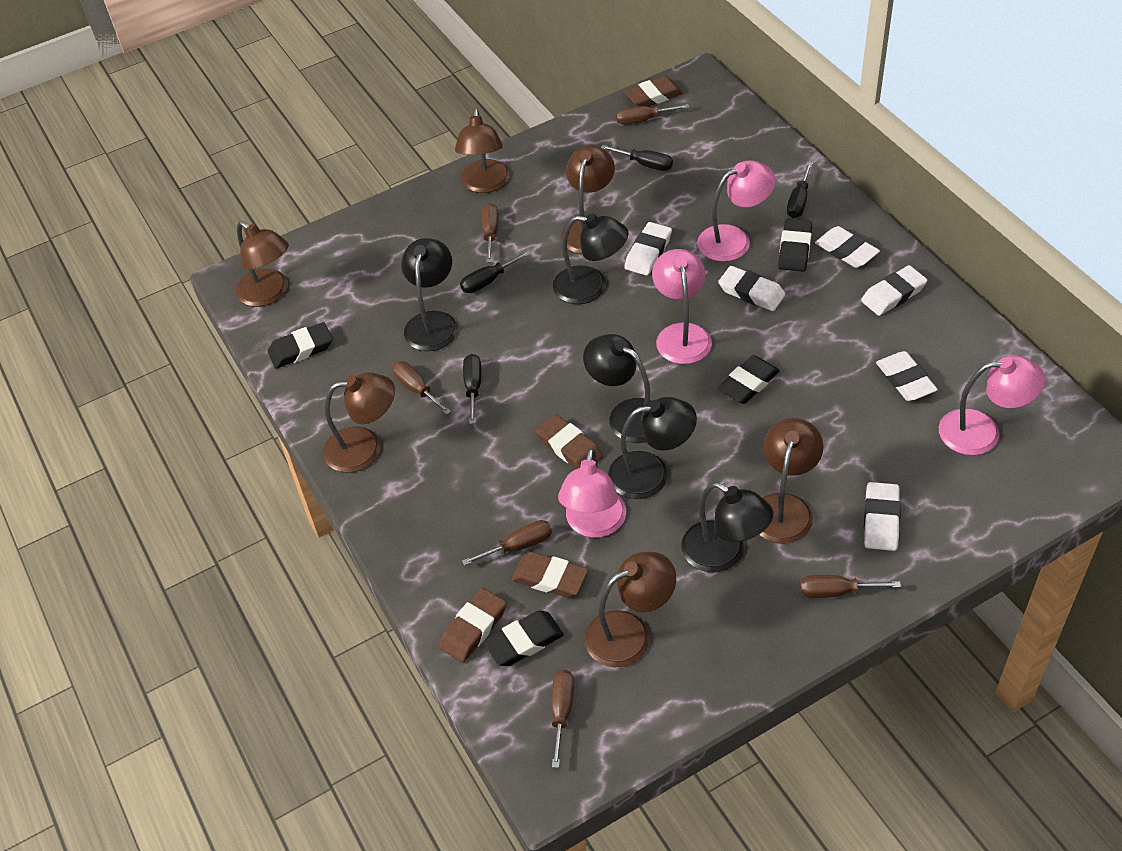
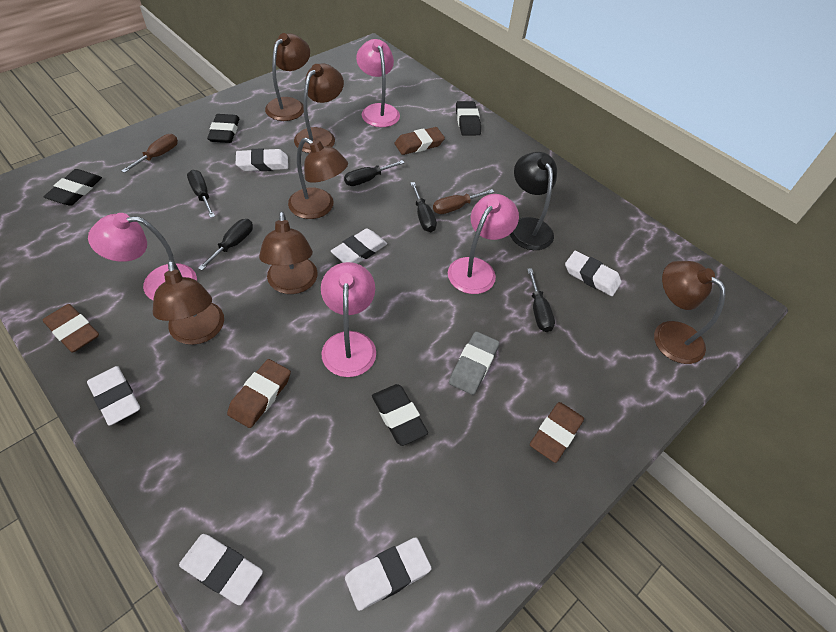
black lamp: 5 -> 1
black screwdriver: 4 -> 5
brown screwdriver: 6 -> 2
grey eraser: 0 -> 1

